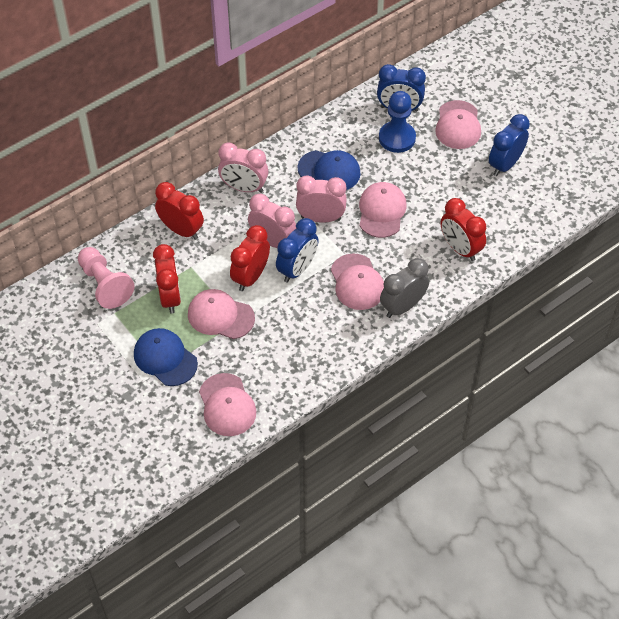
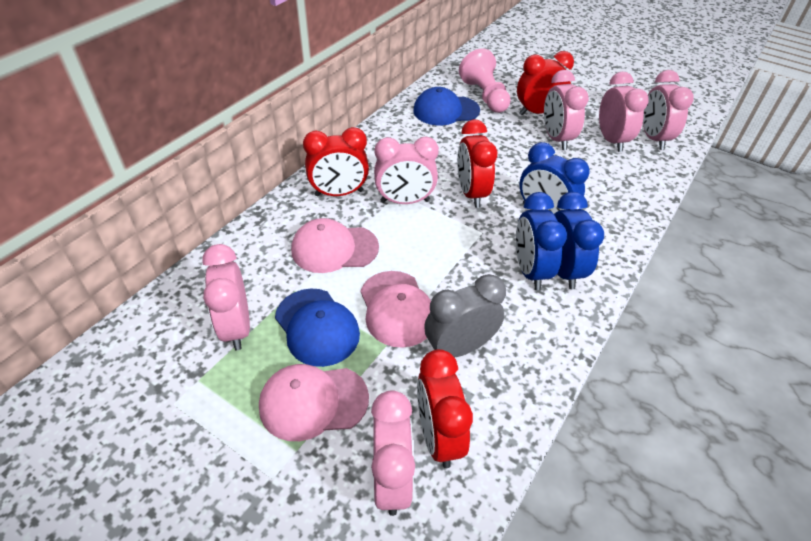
blue pawn: 1 -> 0
pink cap: 5 -> 3
pink clock: 3 -> 6

